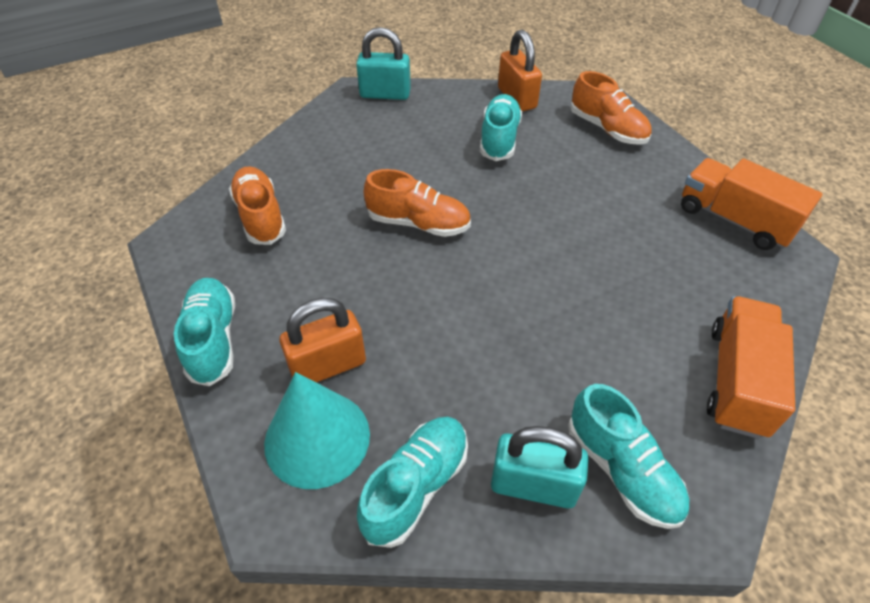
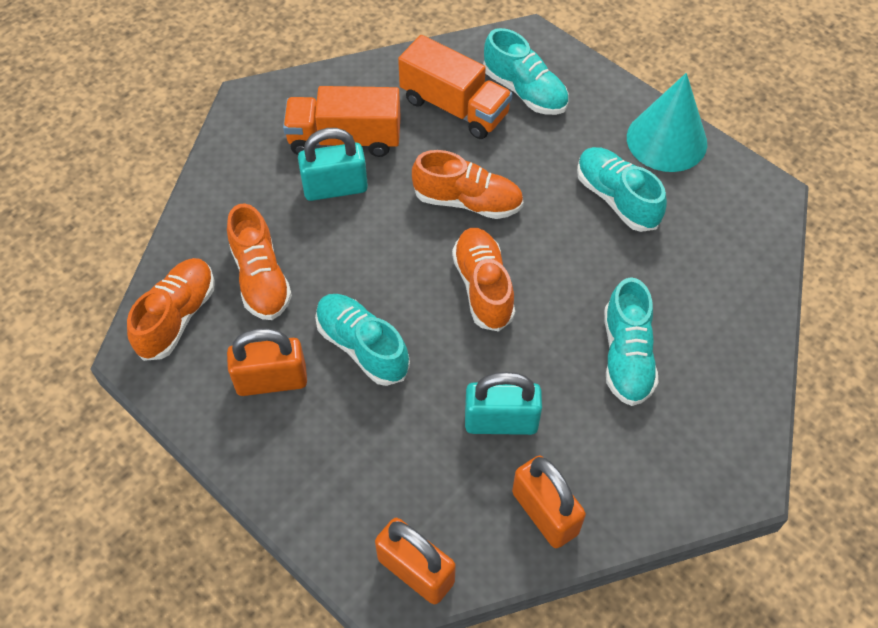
orange padlock: 2 -> 3
orange shoe: 3 -> 4

